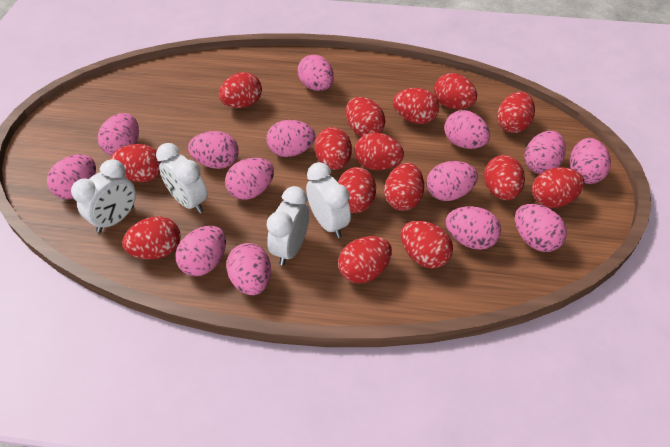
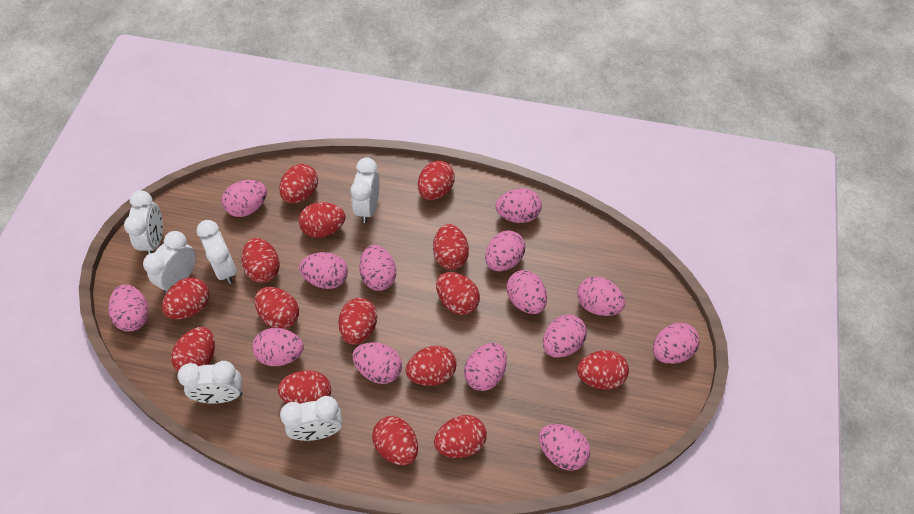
white clock: 4 -> 6

